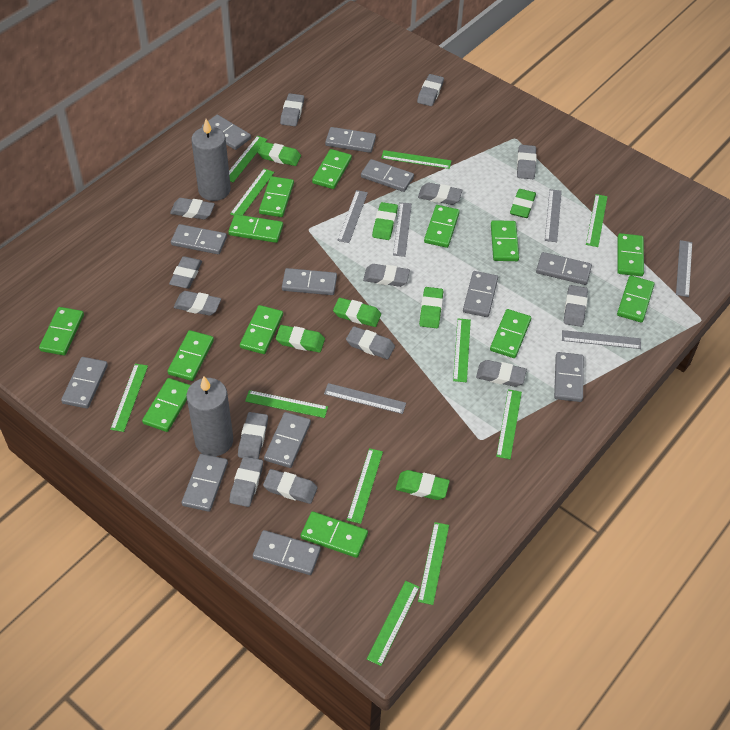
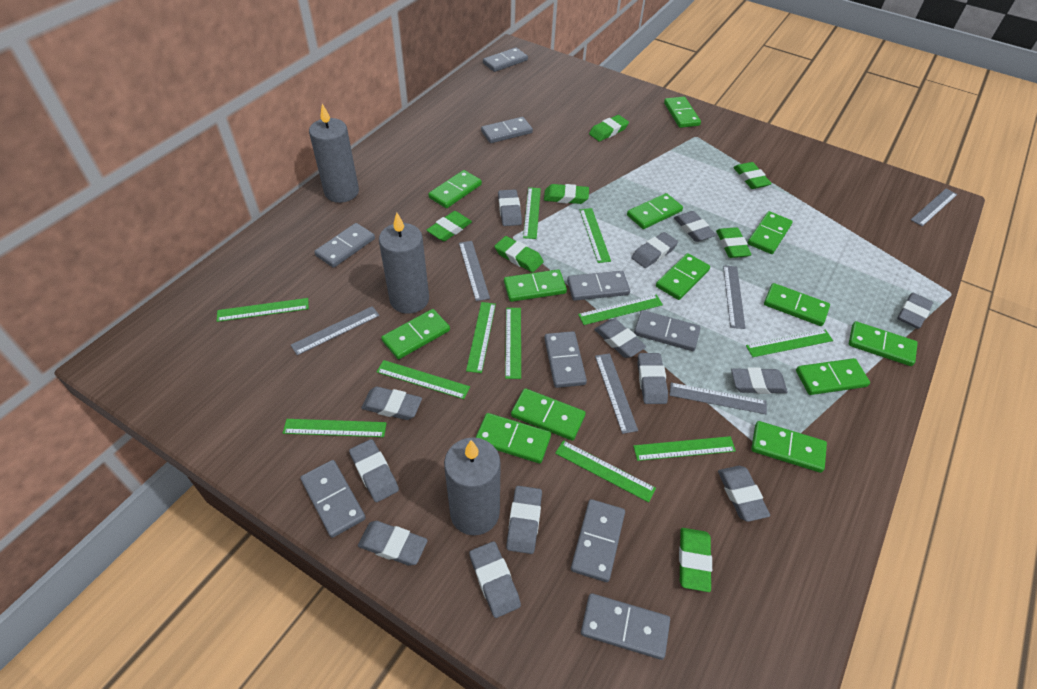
grey candle: 2 -> 3
grey domino: 12 -> 9
grey eraser: 14 -> 13

